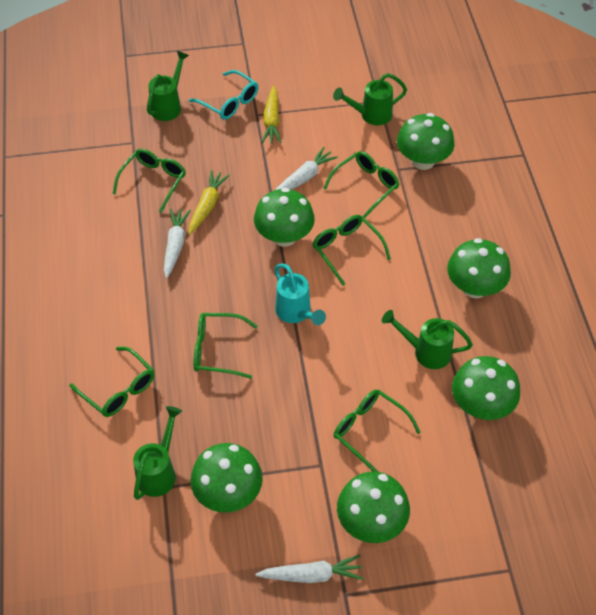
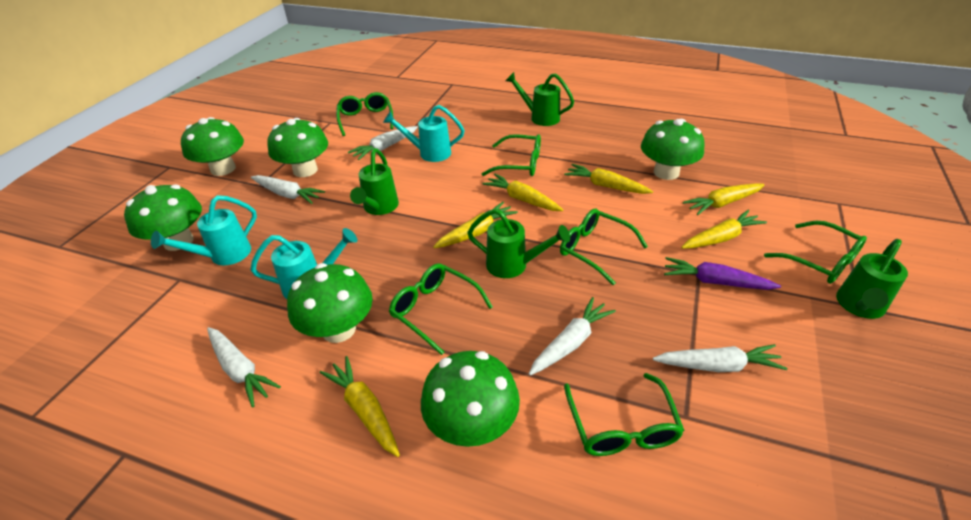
purple carrot: 0 -> 1
turquoise glasses: 1 -> 0
turquoise watering can: 1 -> 3
white carrot: 3 -> 5
yellow carrot: 2 -> 6

